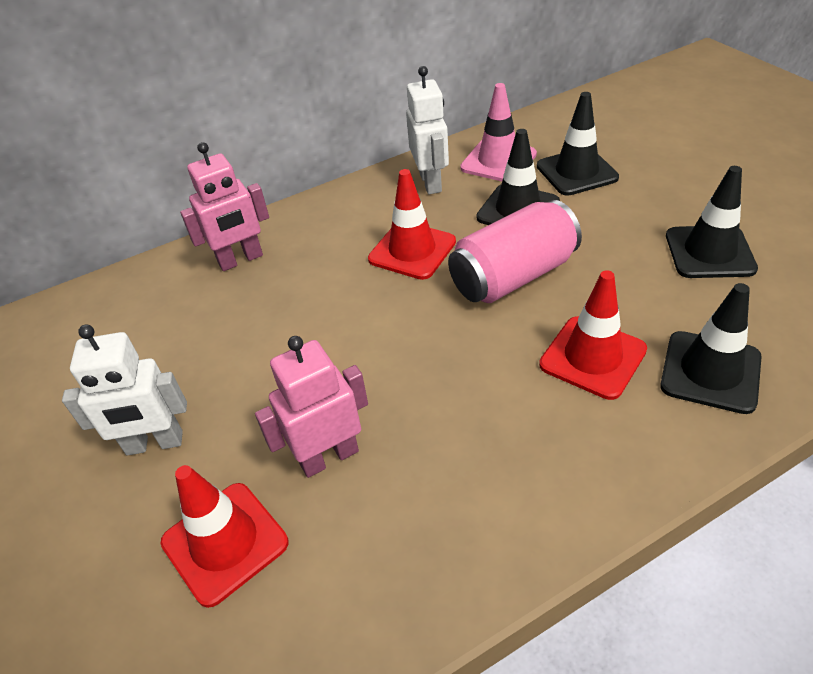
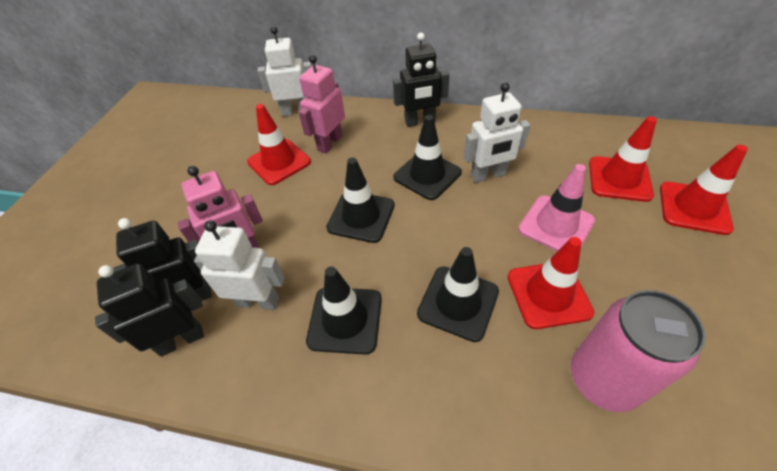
black robot: 0 -> 3
red traffic cone: 3 -> 4
white robot: 2 -> 3

